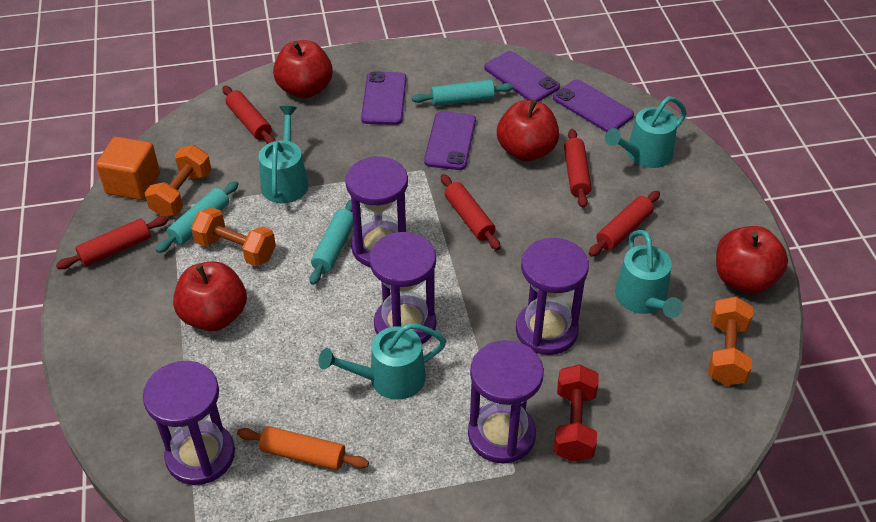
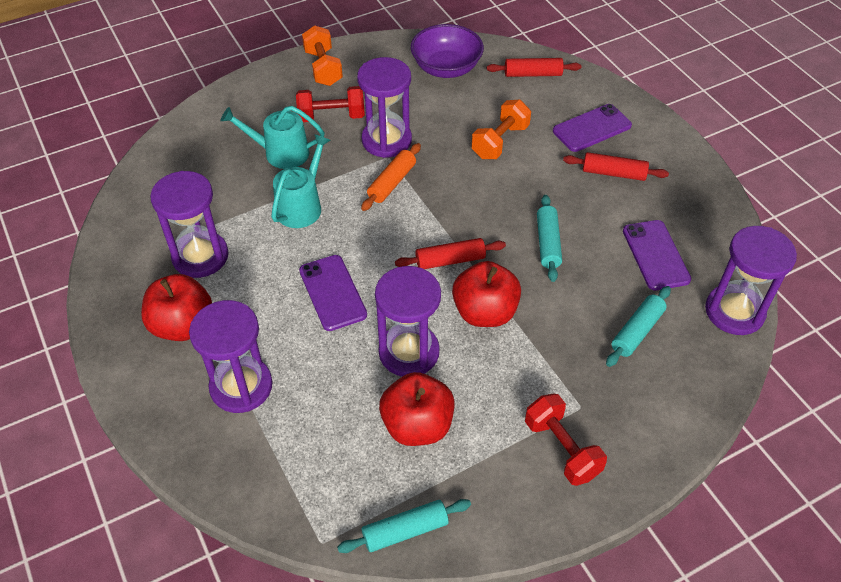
orange cube: 1 -> 0
orange dumbbell: 3 -> 2
purple bowl: 0 -> 1
purple phone: 4 -> 3
red apple: 4 -> 3
red dumbbell: 1 -> 2
red rolling pin: 5 -> 3
turquoise watering can: 4 -> 2

